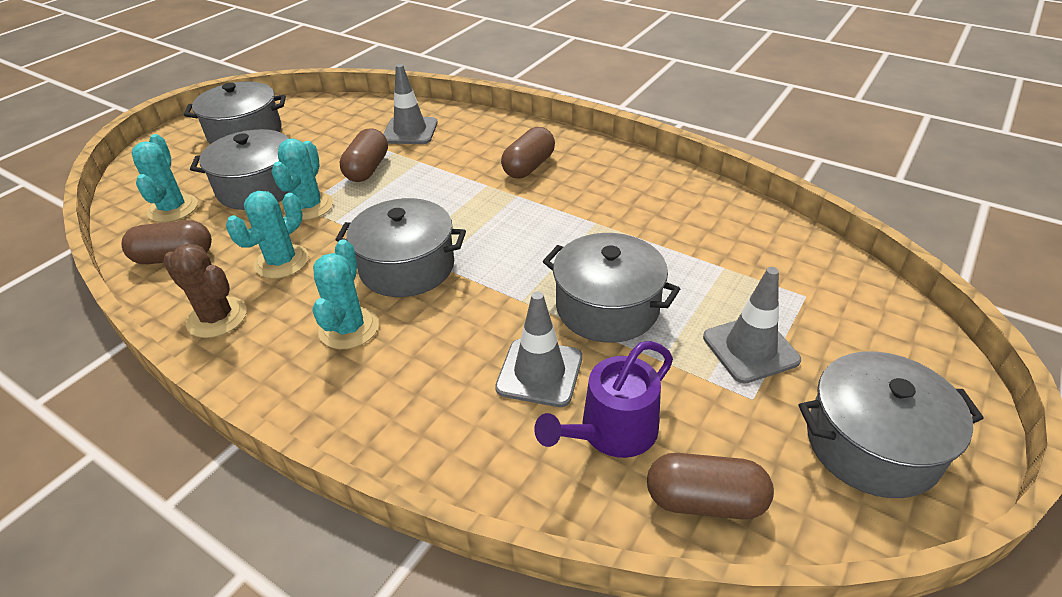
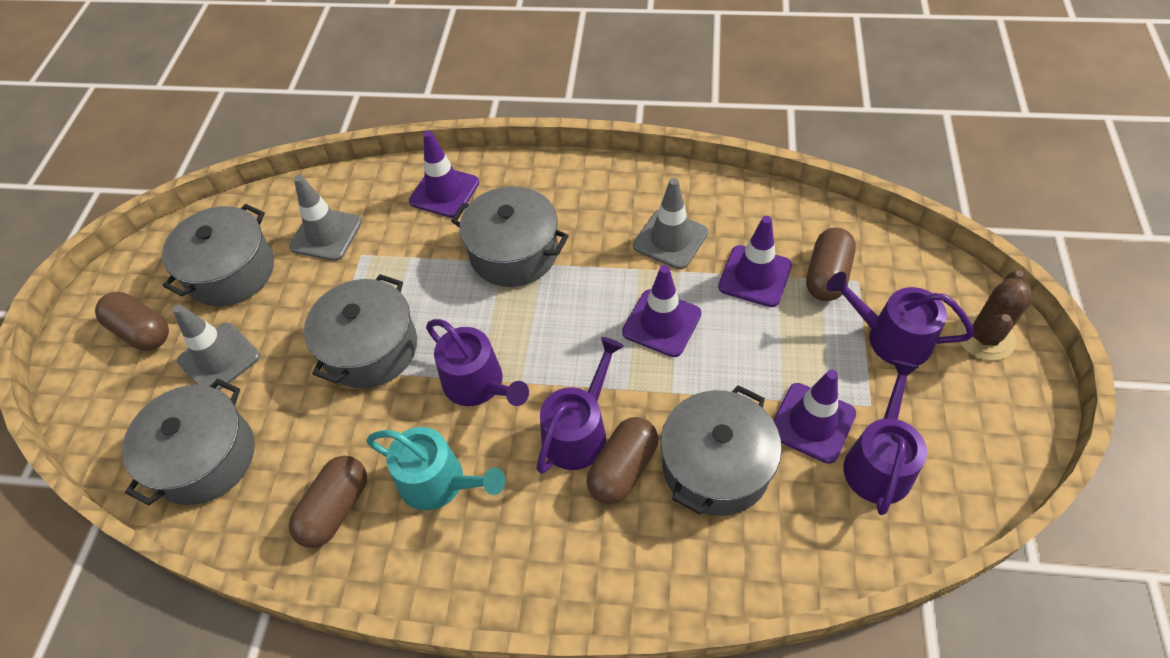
purple traffic cone: 0 -> 4
purple watering can: 1 -> 4
turquoise cactus: 4 -> 0
turquoise watering can: 0 -> 1

